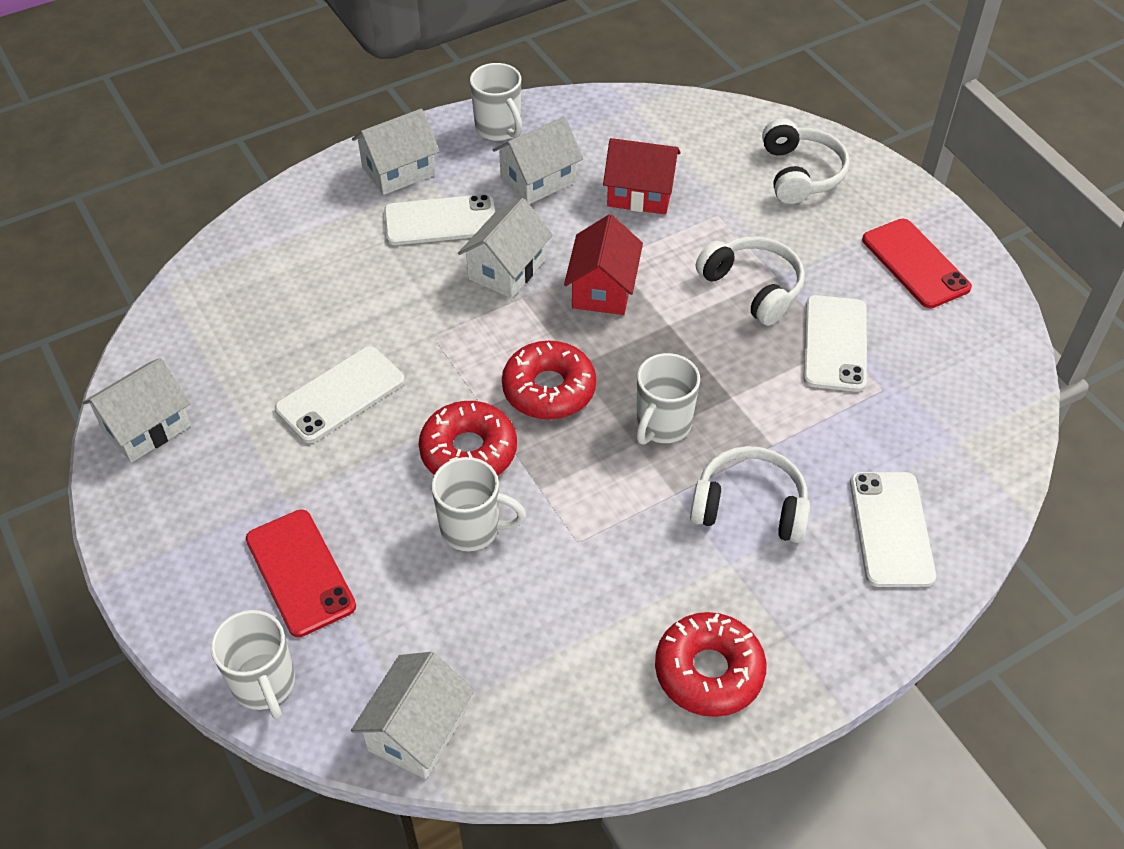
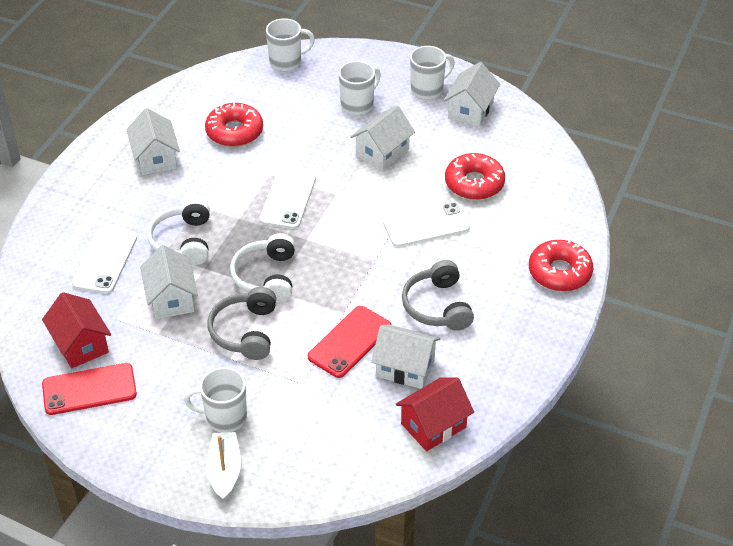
grey headphones: 0 -> 2
white boat: 0 -> 1
white headphones: 3 -> 2
white phone: 4 -> 3

